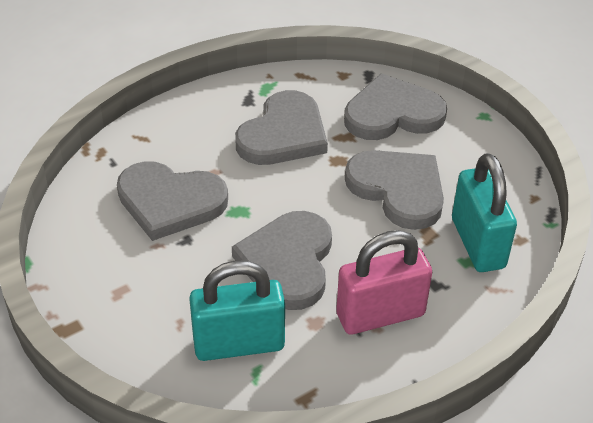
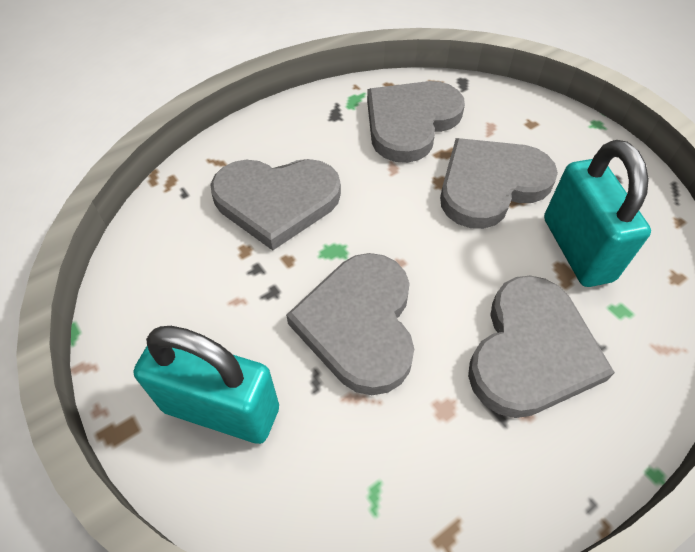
pink padlock: 1 -> 0

